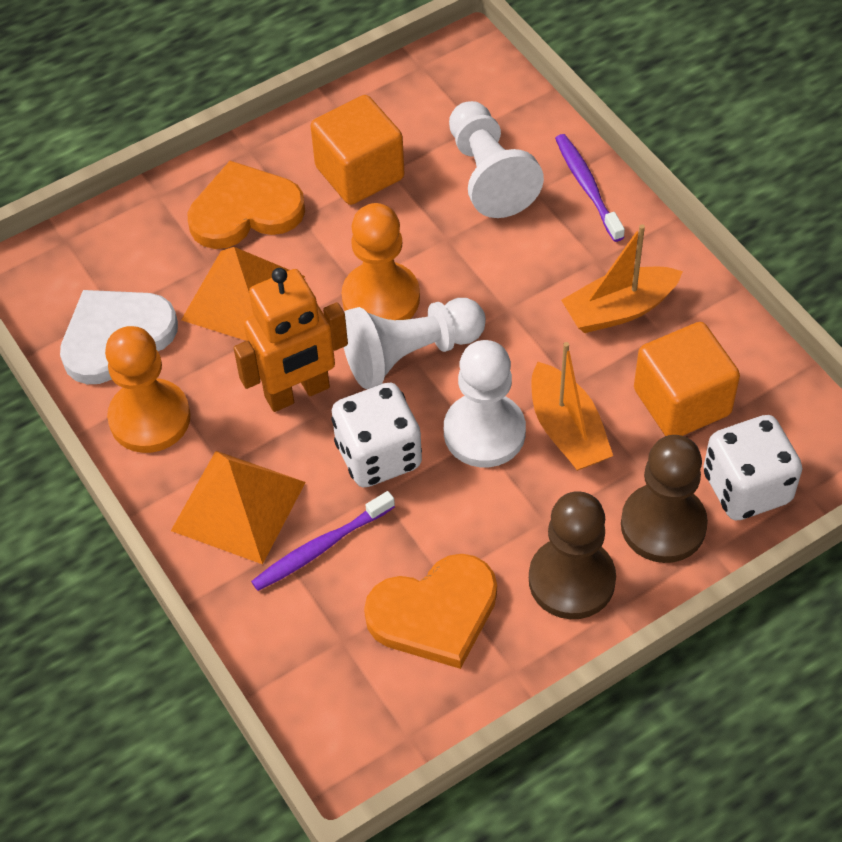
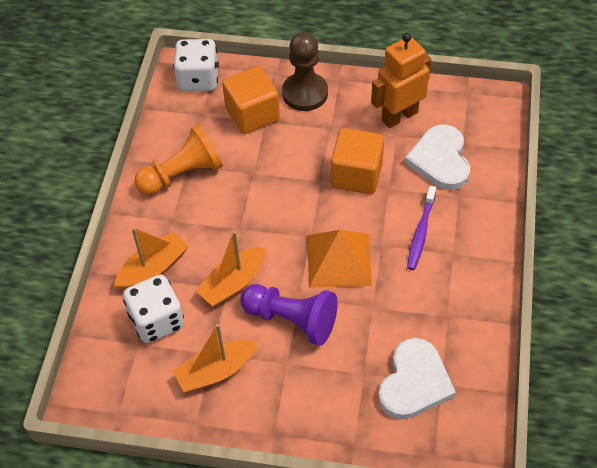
brown pawn: 2 -> 1
orange boat: 2 -> 3
orange heart: 2 -> 0
orange pawn: 2 -> 1
orange pyramid: 2 -> 1
purple pawn: 0 -> 1
purple toothbrush: 2 -> 1
white heart: 1 -> 2
white pawn: 3 -> 0

